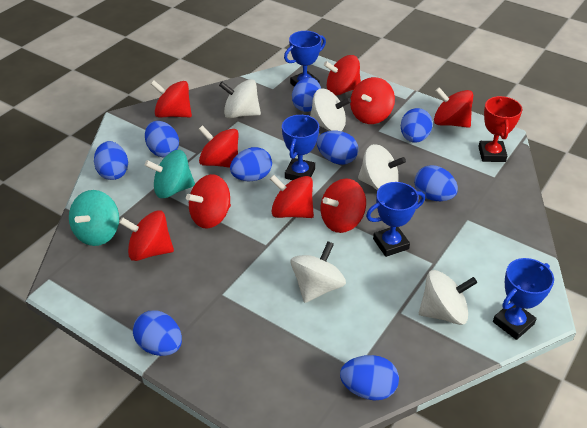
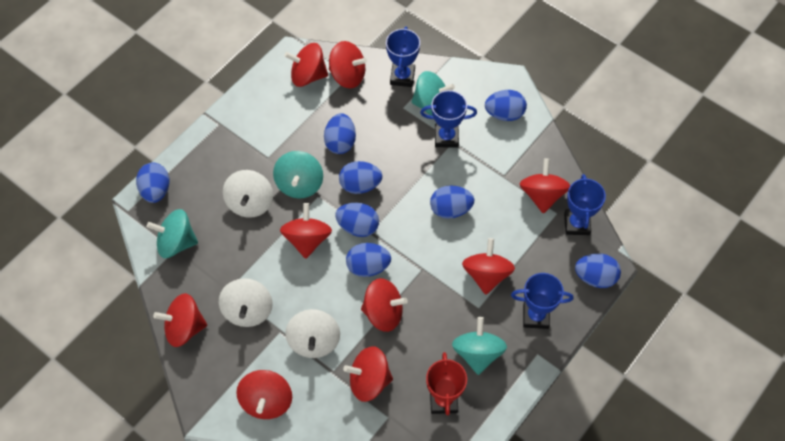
blue egg: 9 -> 8
turquoise spinning top: 2 -> 4
white spinning top: 5 -> 3

